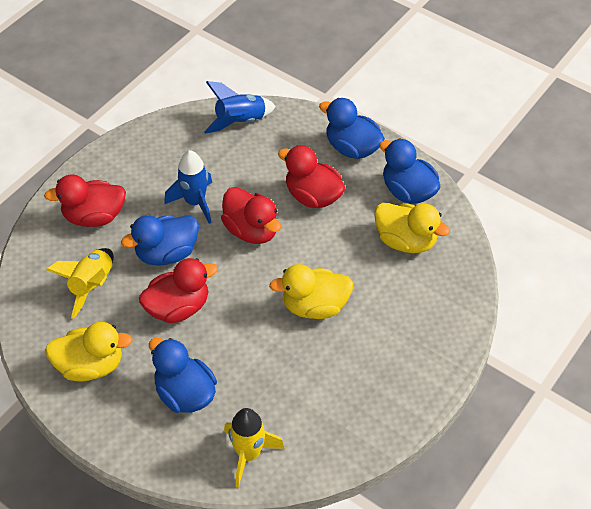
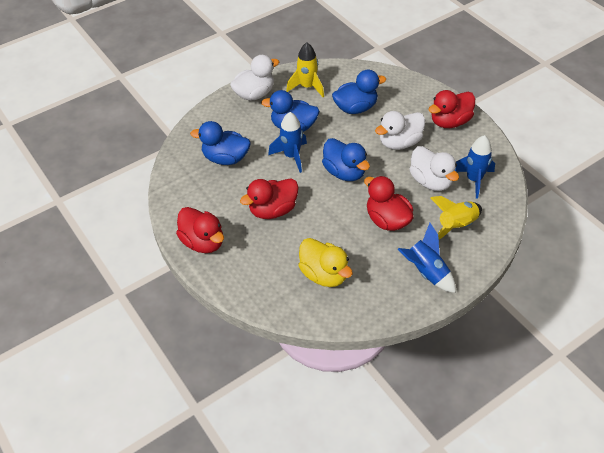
blue rocket: 2 -> 3
white duck: 0 -> 3
yellow duck: 3 -> 1

